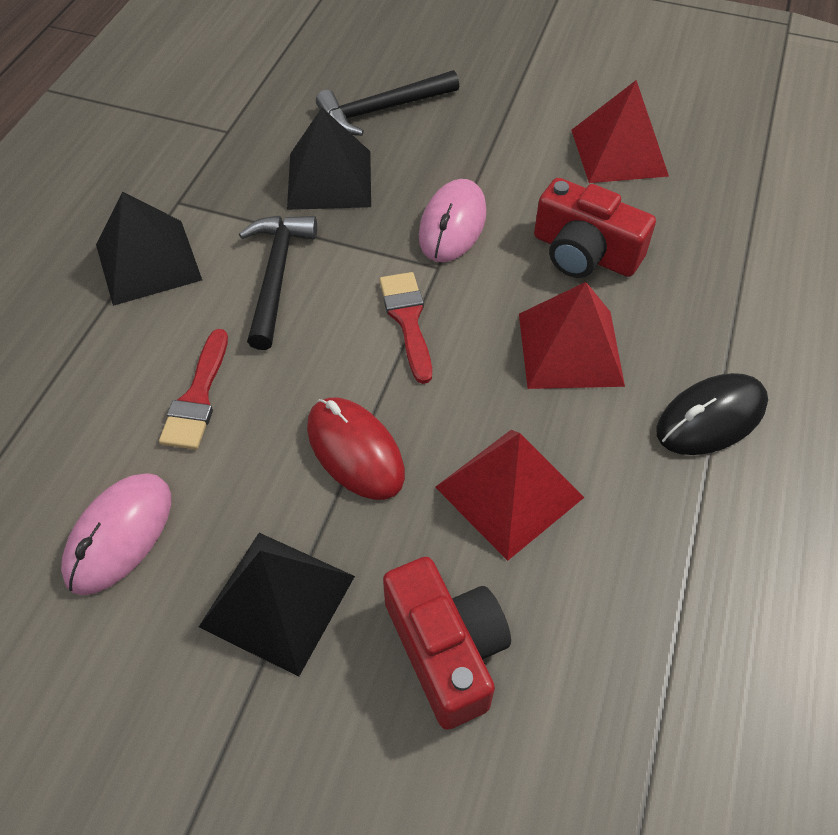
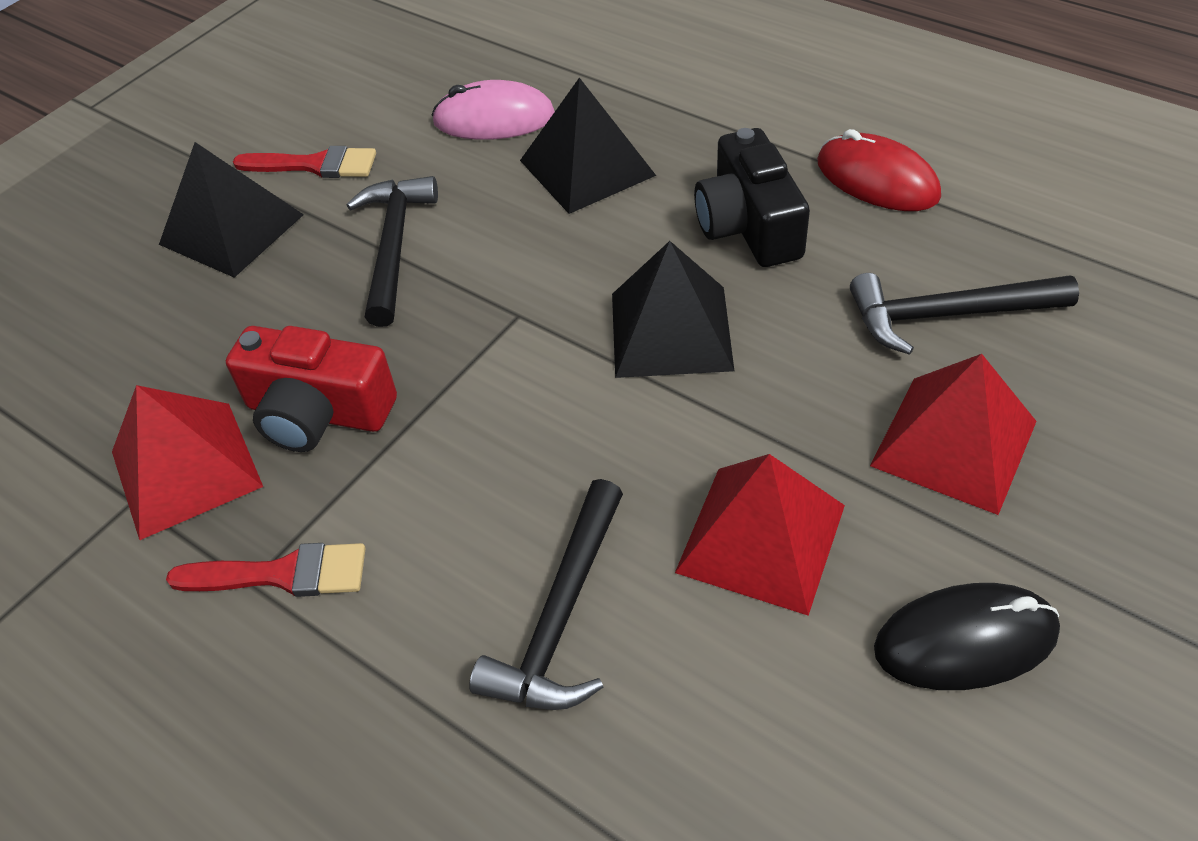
black camera: 0 -> 1
black hammer: 2 -> 3
pink mouse: 2 -> 1
red camera: 2 -> 1

